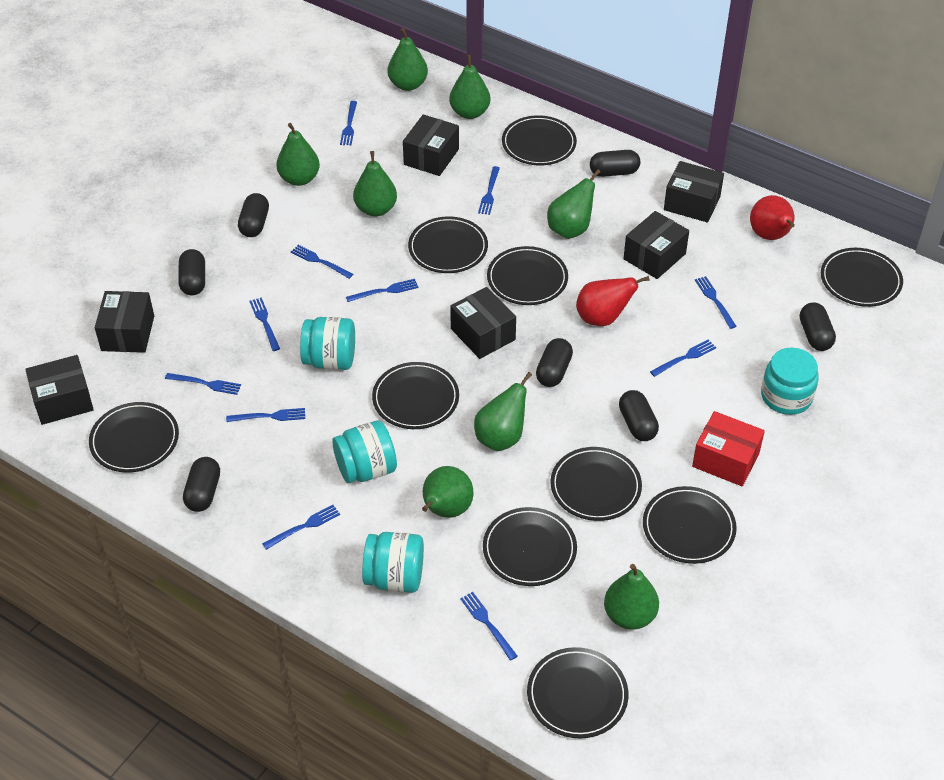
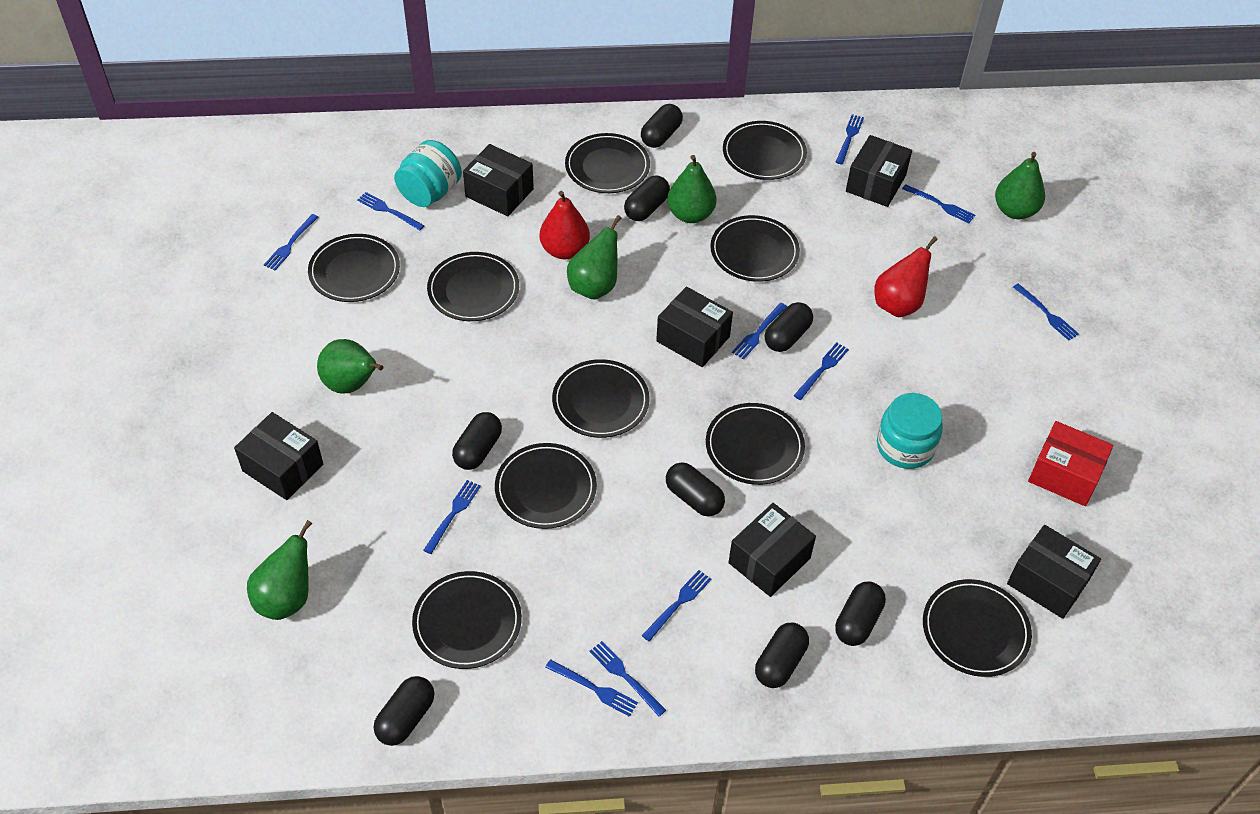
black capsule: 7 -> 8
green pear: 8 -> 5
turquoise jar: 4 -> 2

